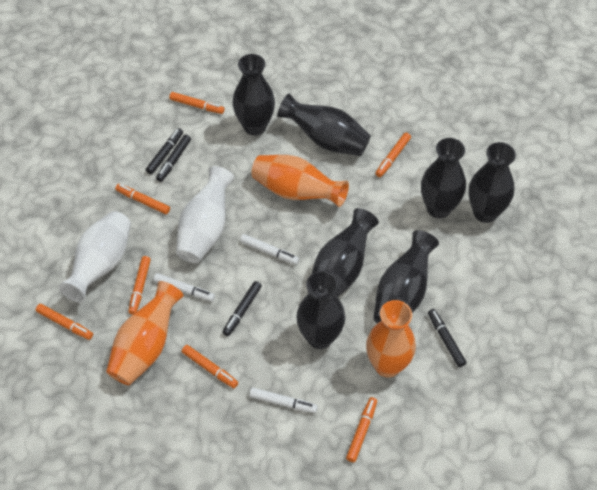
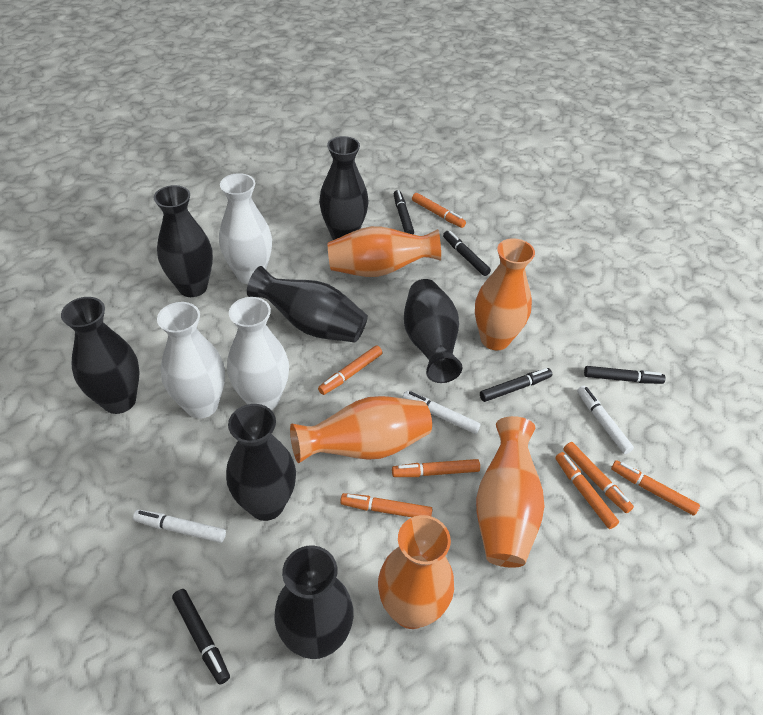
black marker: 4 -> 5
orange vase: 3 -> 5
white vase: 2 -> 3

